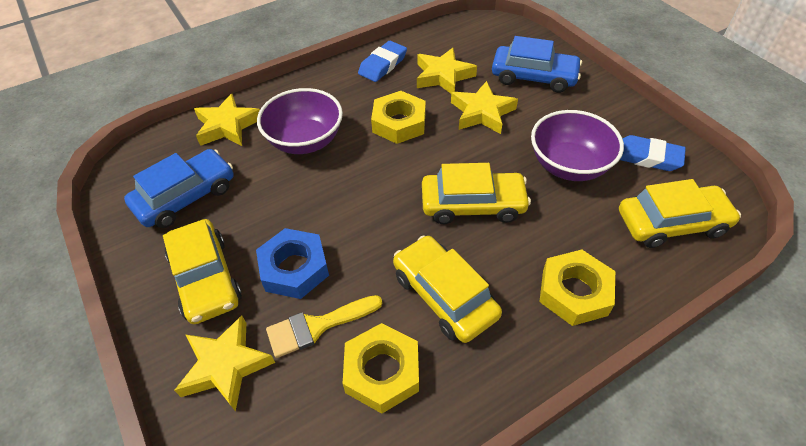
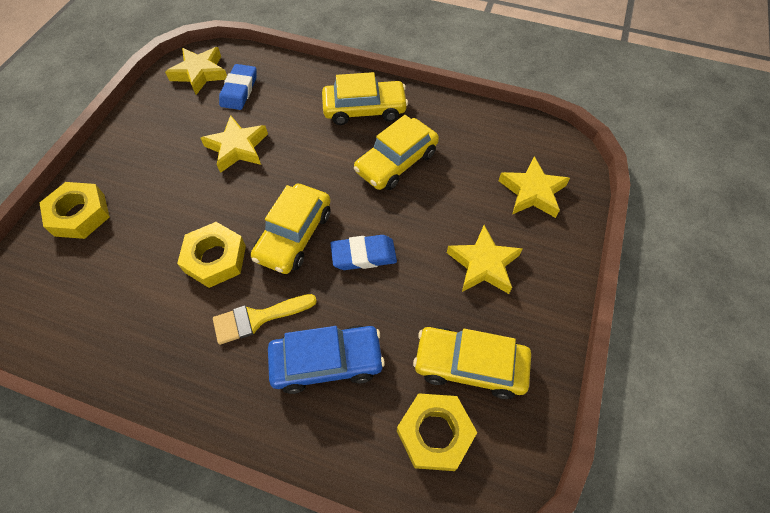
blue car: 2 -> 1
blue nut: 1 -> 0
purple bowl: 2 -> 0

